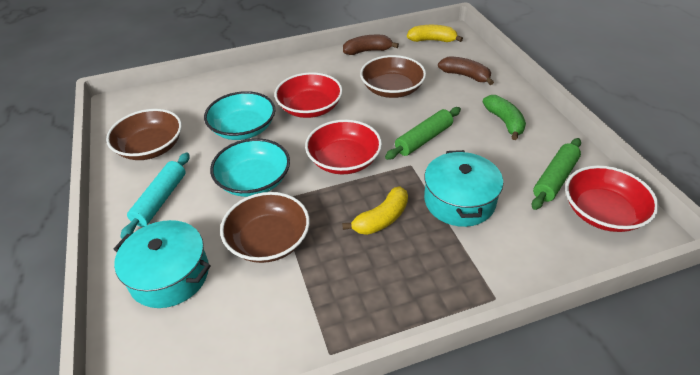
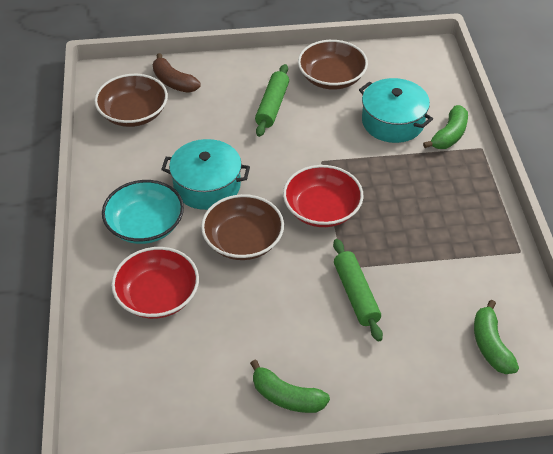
brown banana: 2 -> 1
green banana: 1 -> 3
red bowl: 3 -> 2
turquoise bowl: 2 -> 1
turquoise rolling pin: 1 -> 0
yellow banana: 2 -> 0

